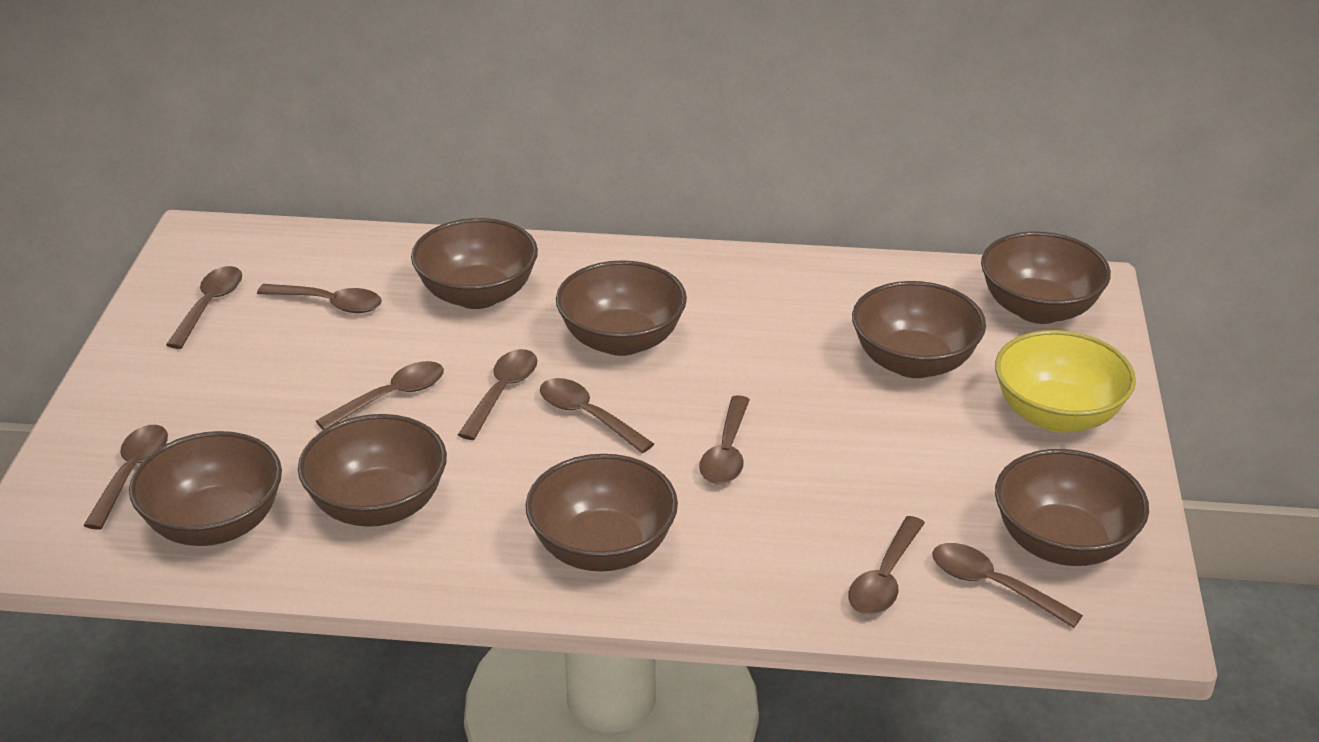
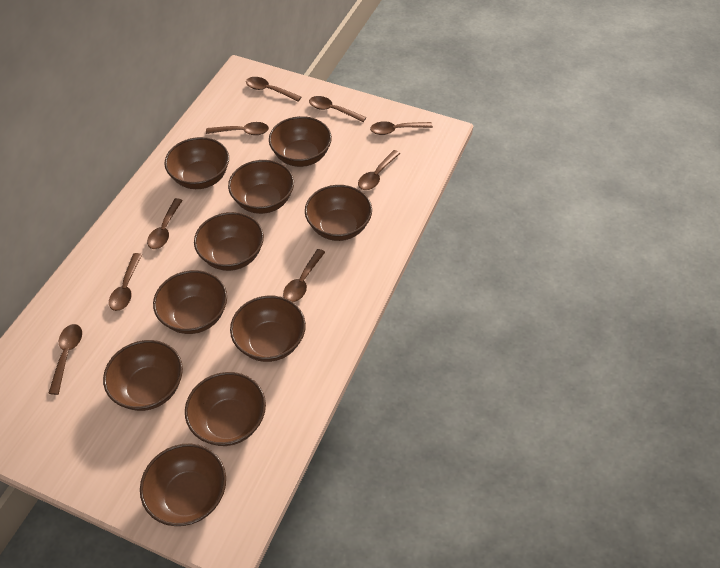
brown bowl: 8 -> 10
yellow bowl: 1 -> 0

